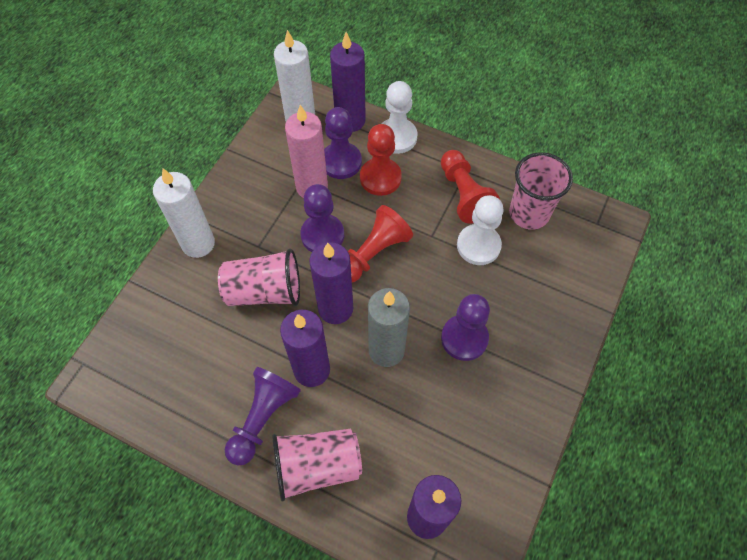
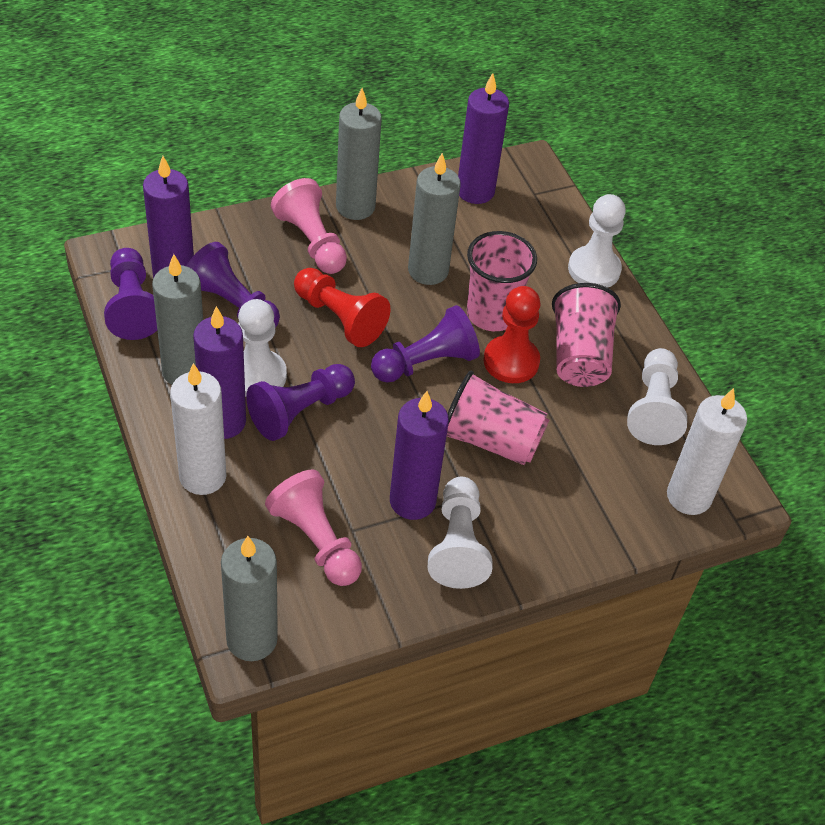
grey candle: 1 -> 4
pink candle: 1 -> 0
pink pawn: 0 -> 2
red pawn: 3 -> 2
white pawn: 2 -> 4

